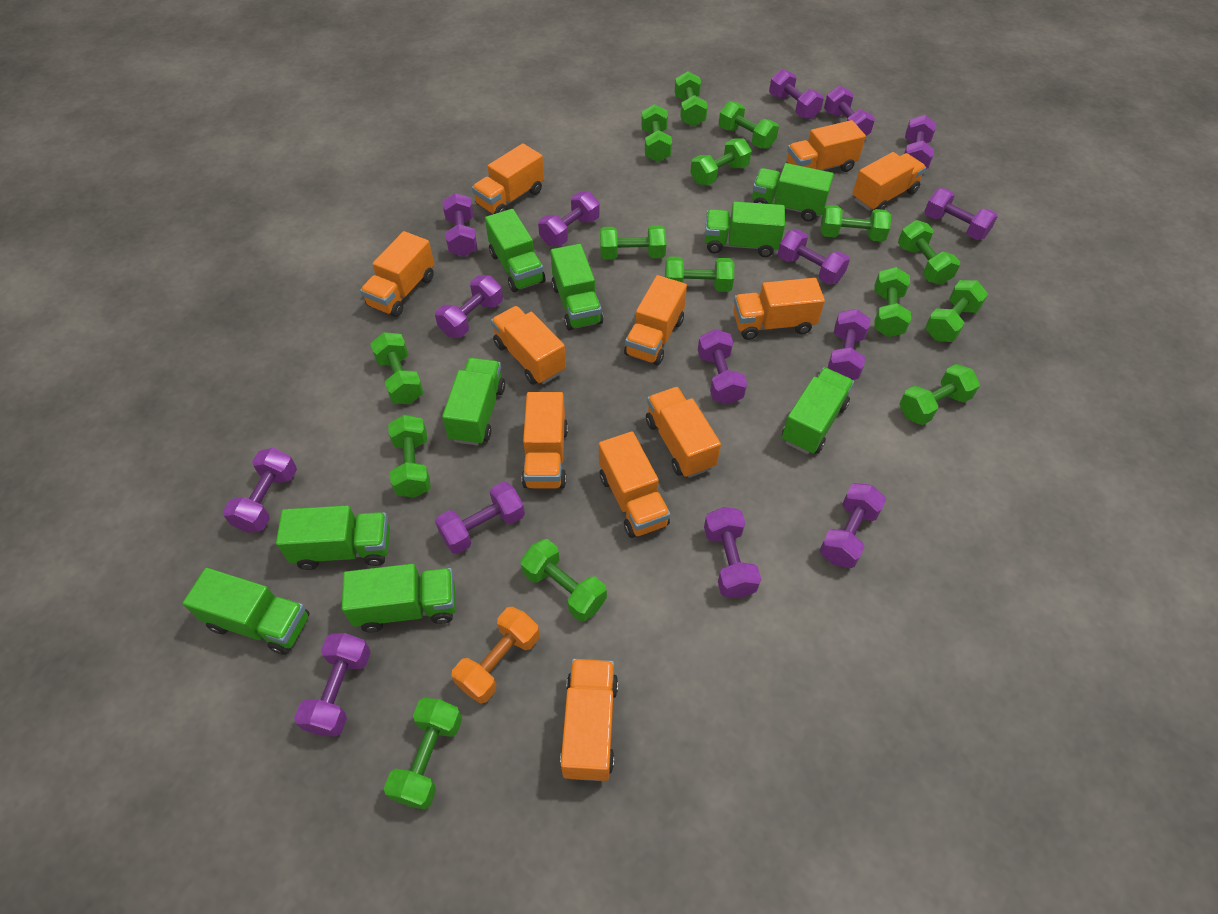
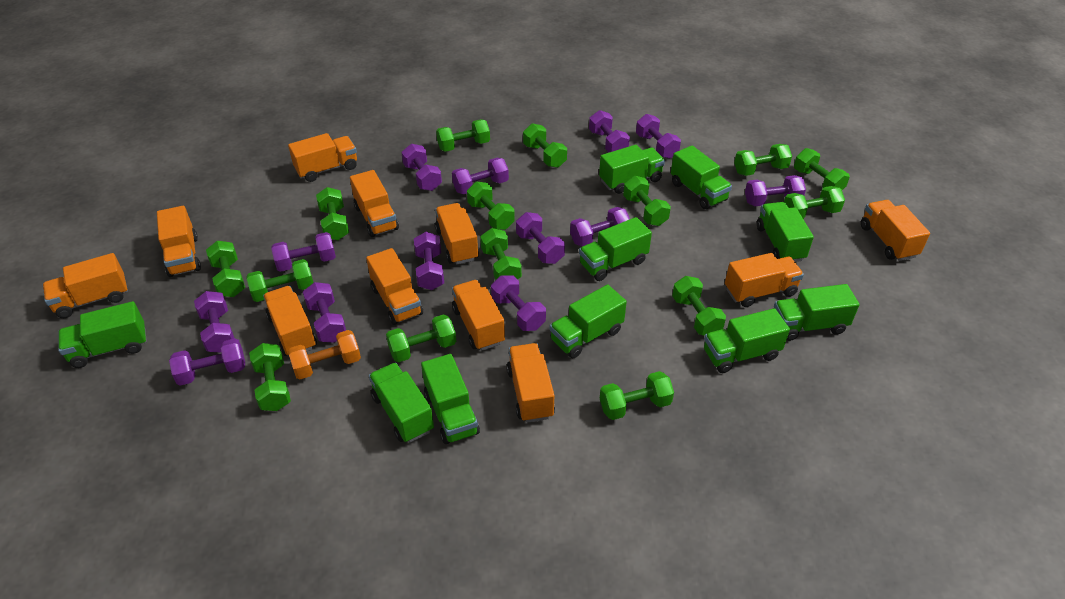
green truck: 9 -> 10
purple dumbbell: 15 -> 13

